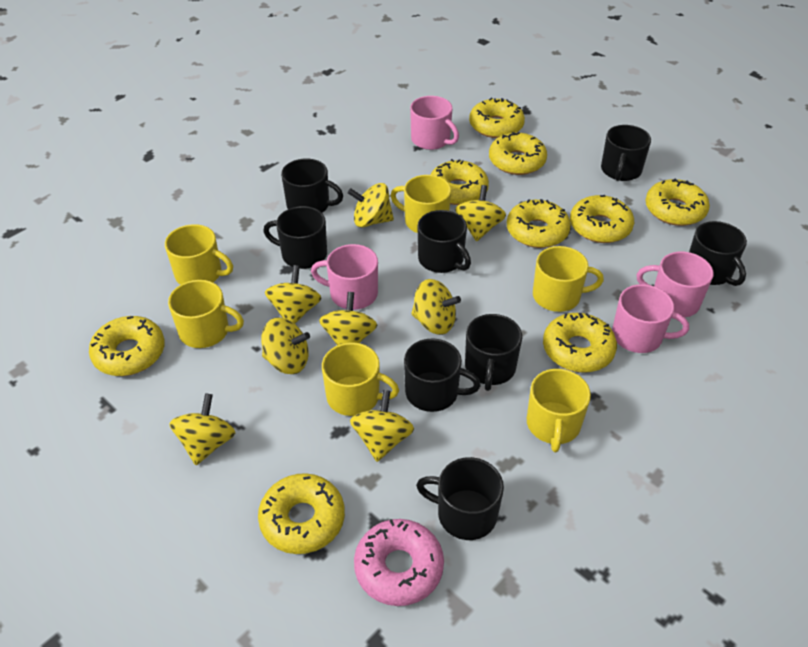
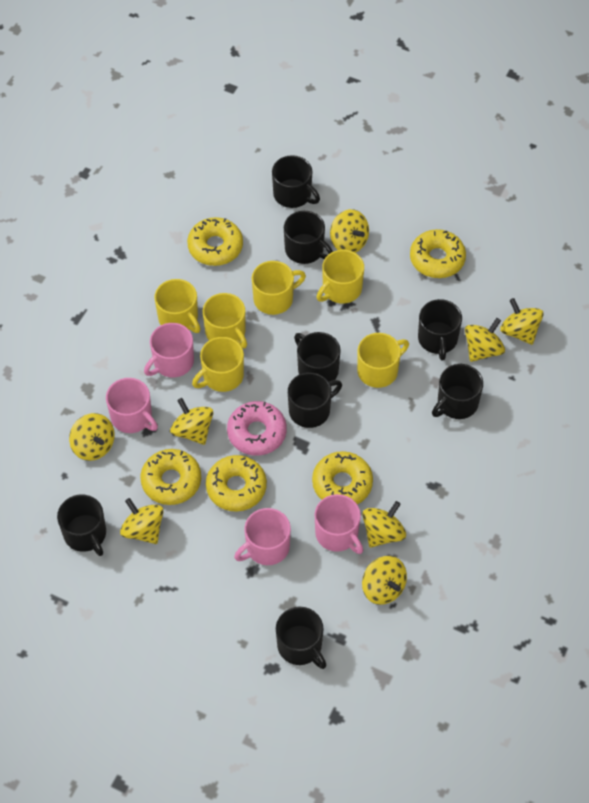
yellow donut: 9 -> 5

